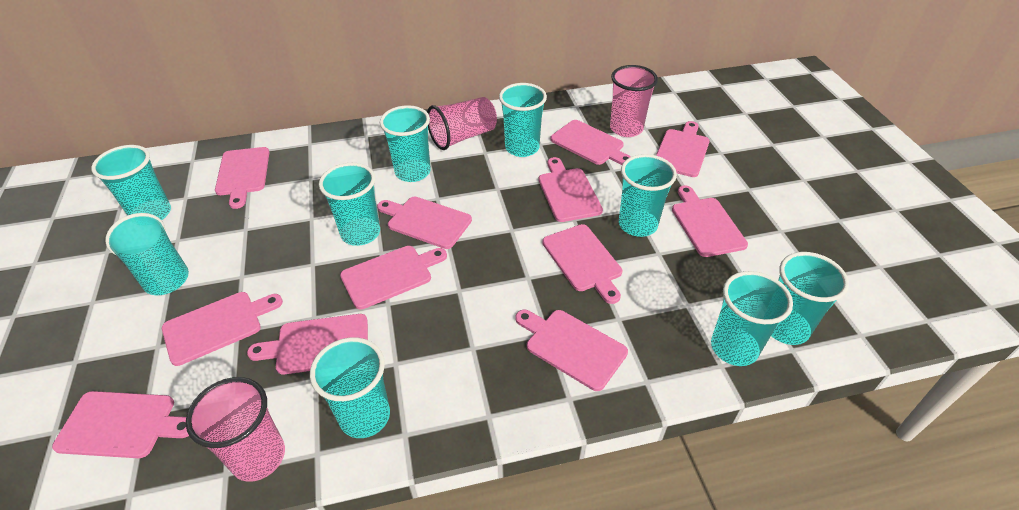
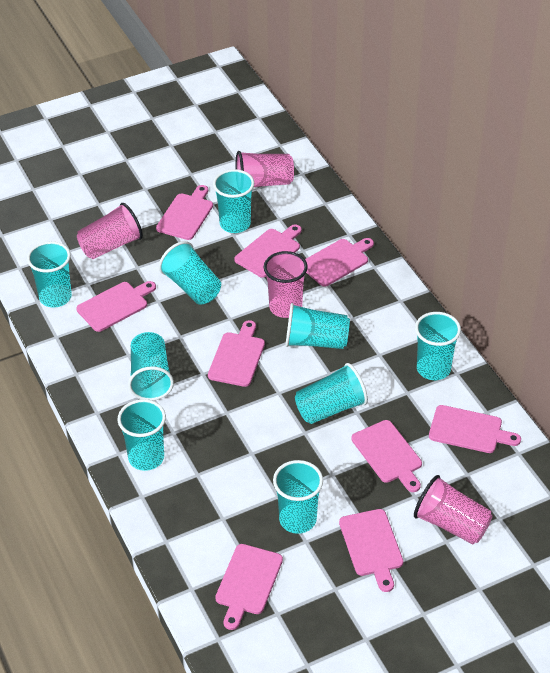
pink cup: 3 -> 4
pink cutting board: 12 -> 9

